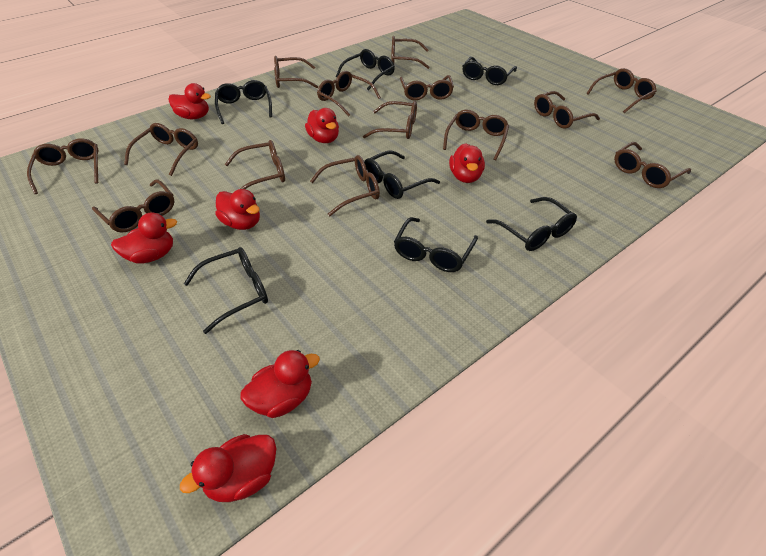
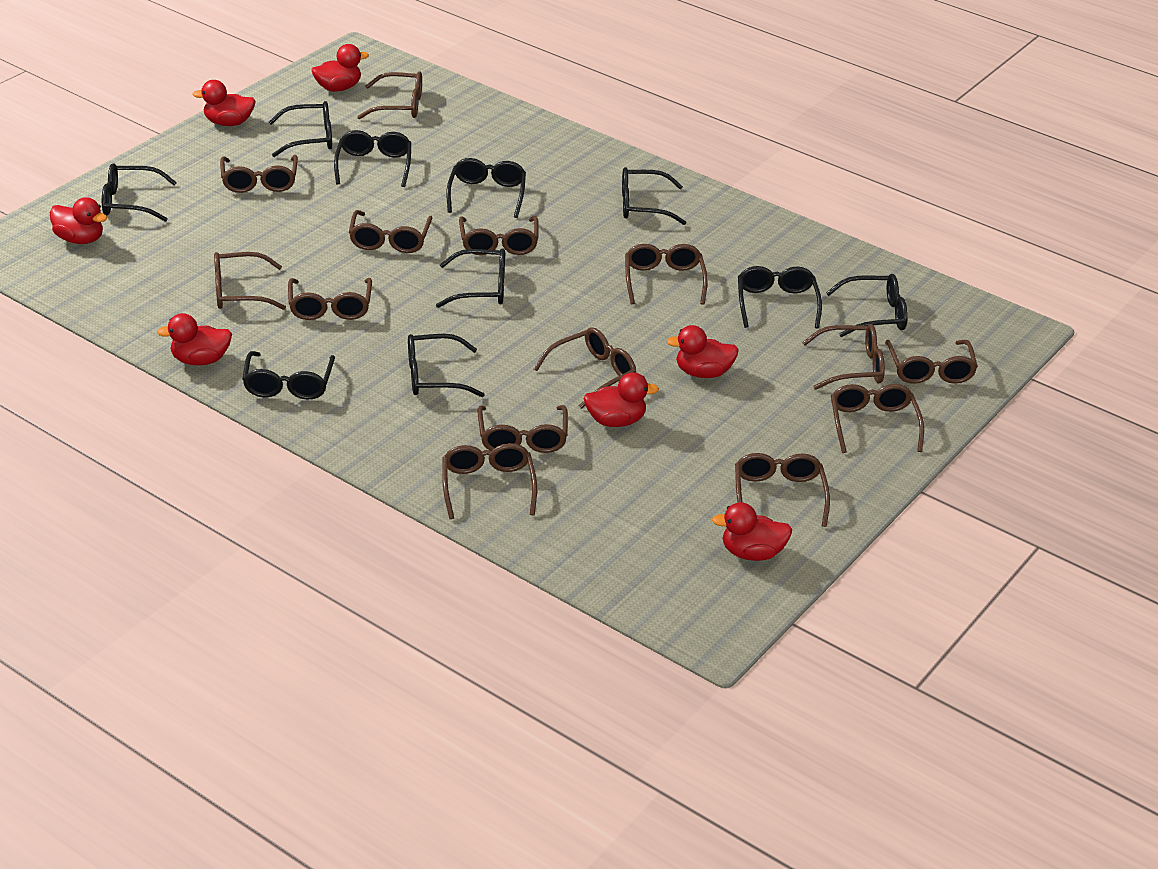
black glasses: 7 -> 10

